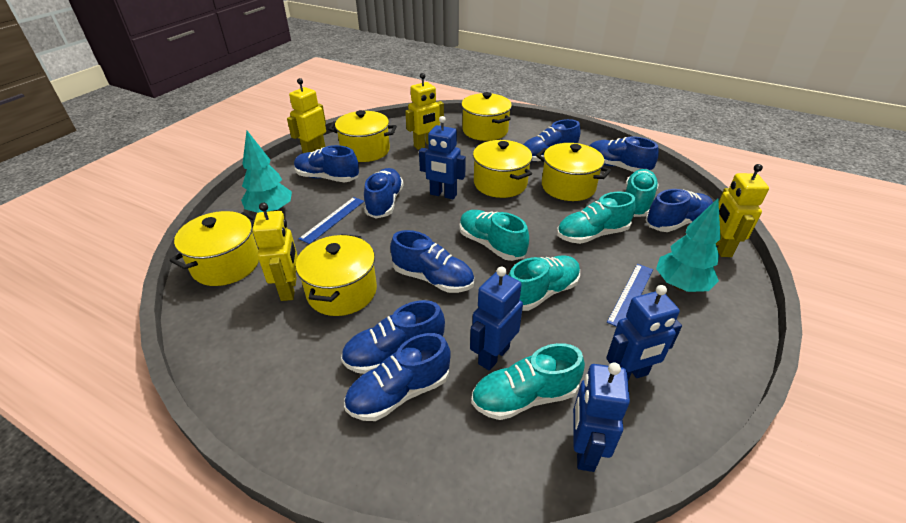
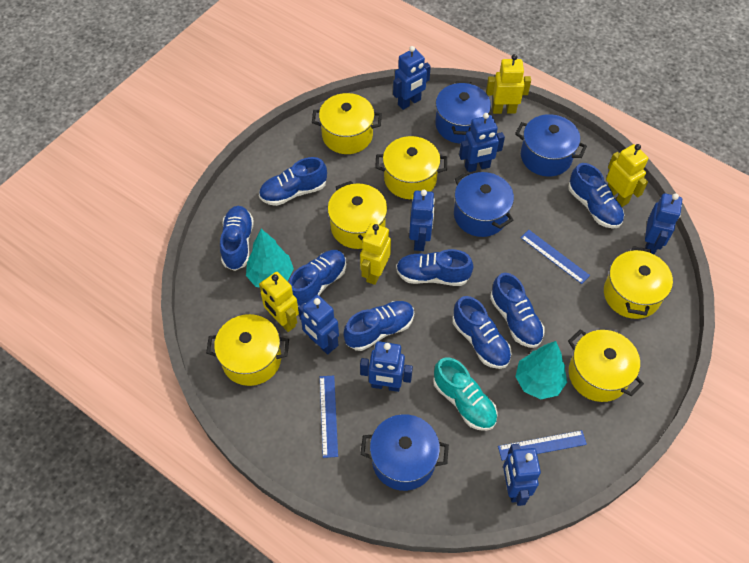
blue pot: 0 -> 4
blue robot: 4 -> 7
blue ruler: 2 -> 3
turquoise shoe: 5 -> 1

